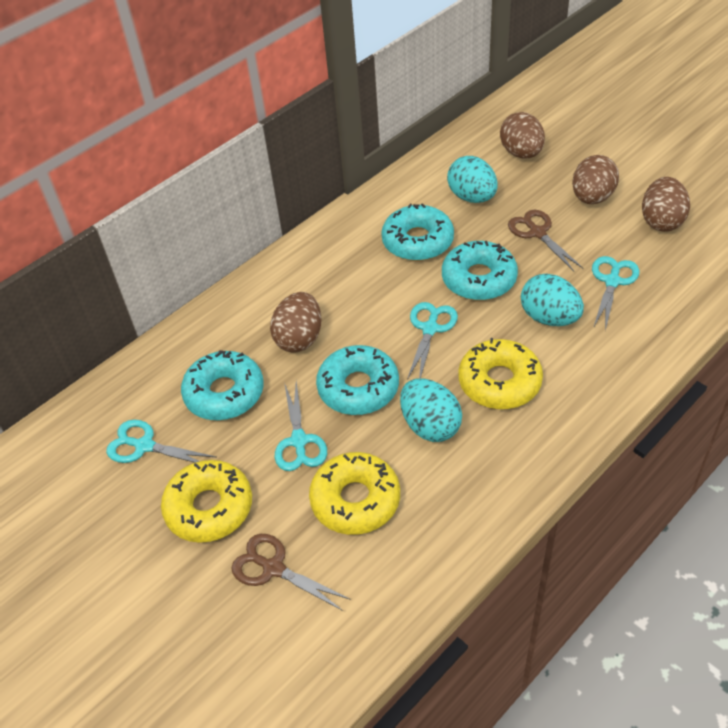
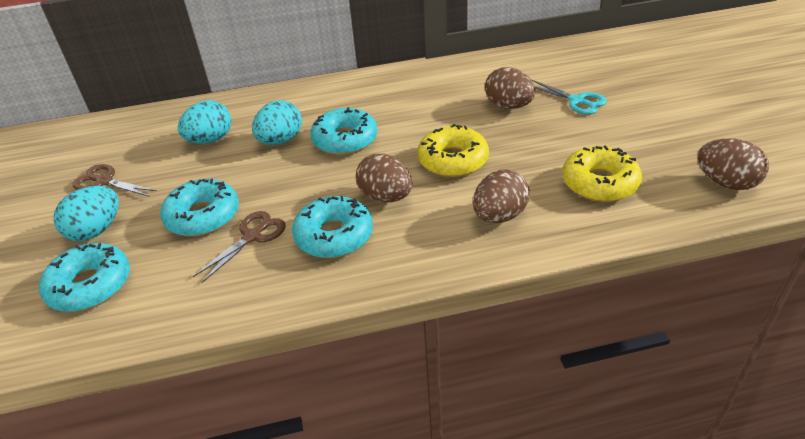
turquoise scissors: 4 -> 1
yellow donut: 3 -> 2

